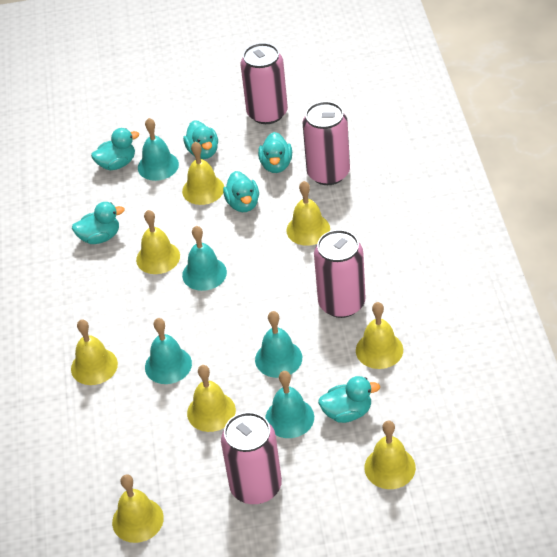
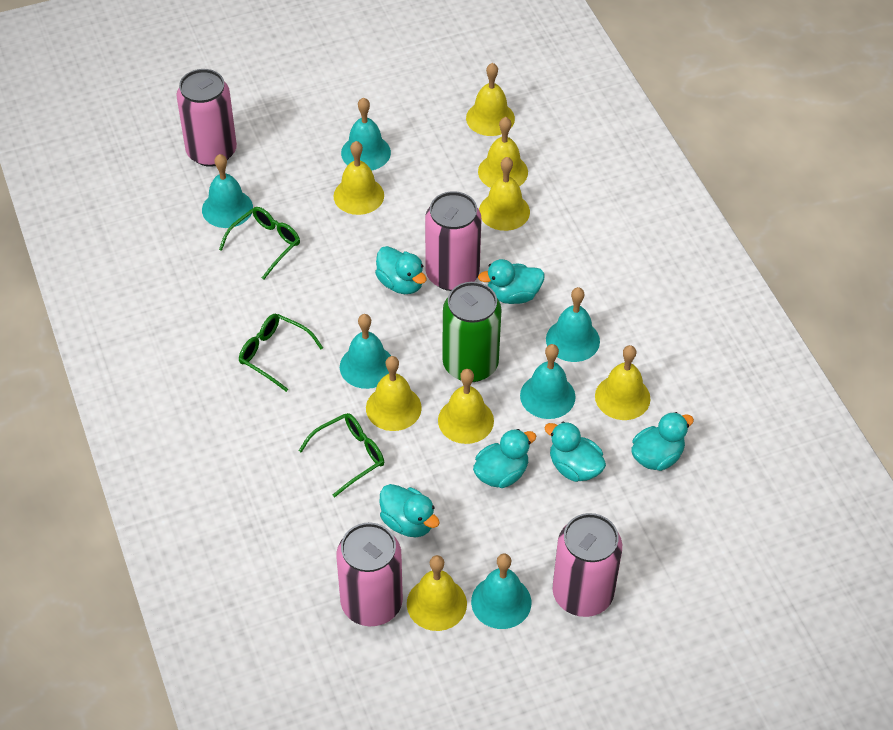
green can: 0 -> 1
green glasses: 0 -> 3
turquoise bell: 5 -> 6

